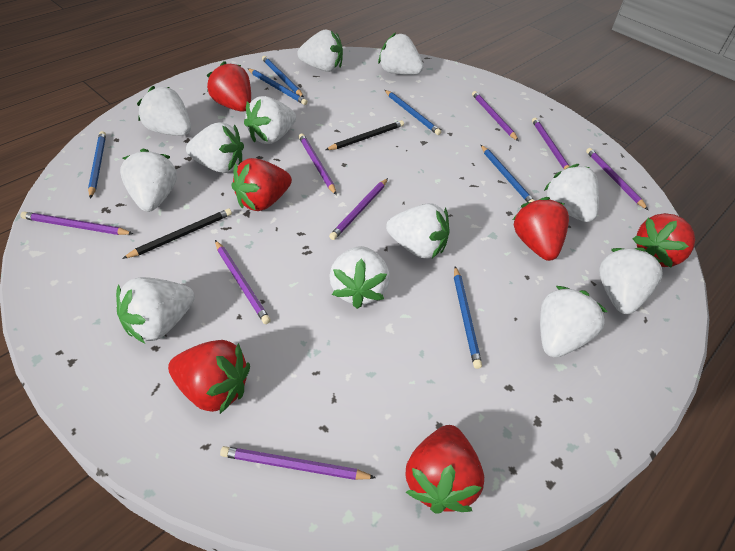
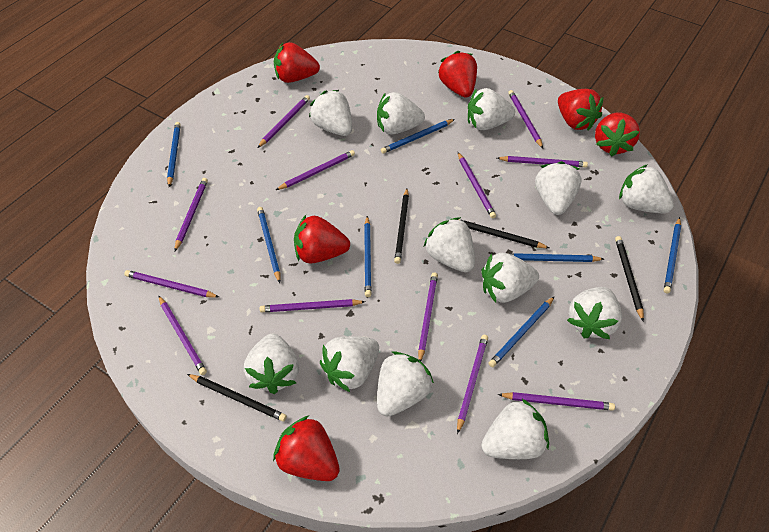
black pencil: 2 -> 4
blue pencil: 6 -> 7
purple pencil: 8 -> 12

